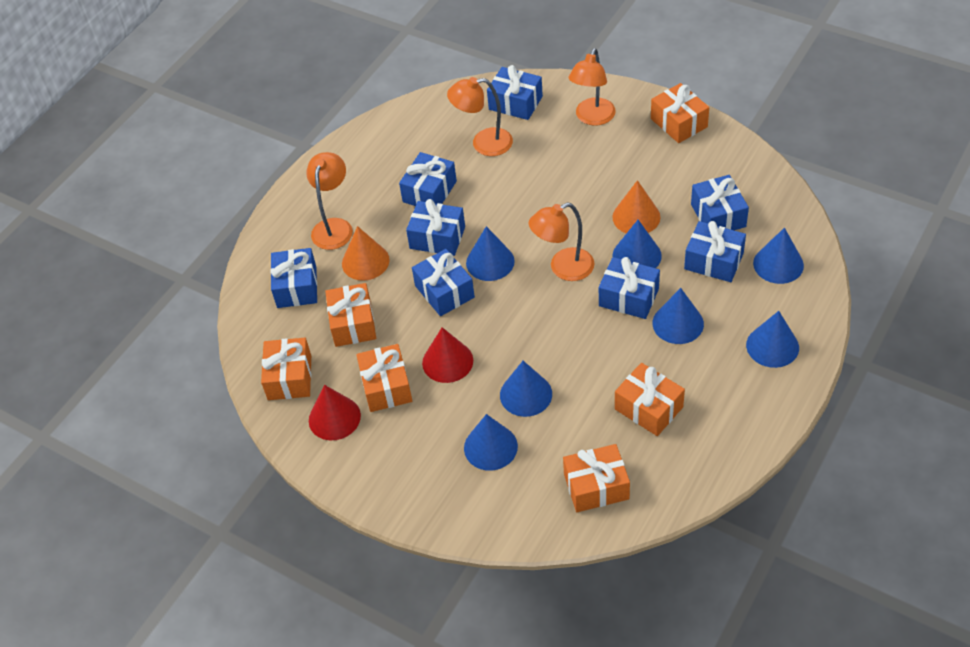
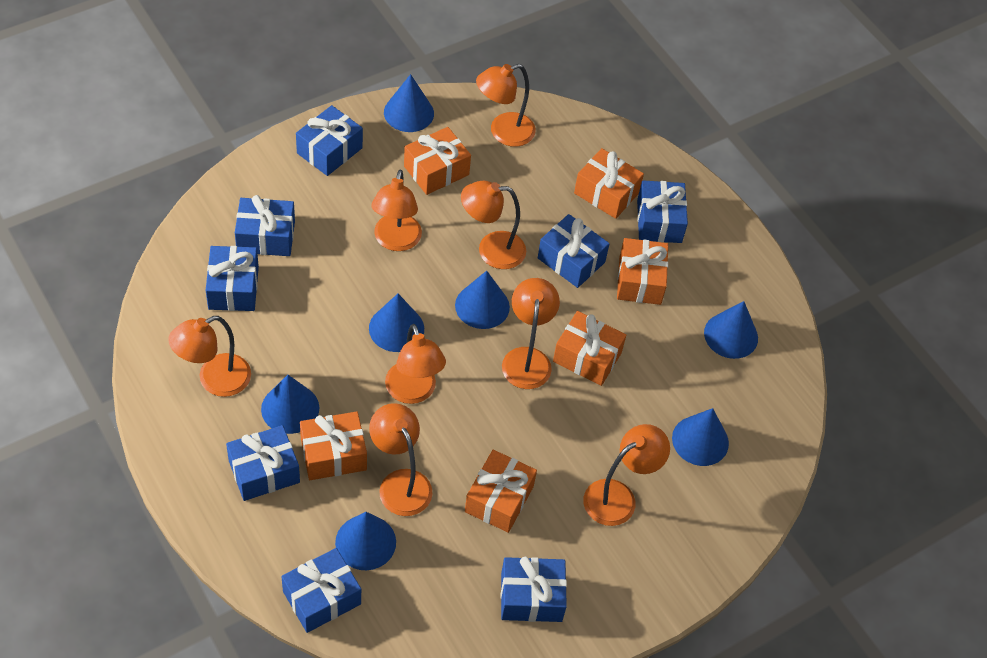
orange cone: 2 -> 0
orange lamp: 4 -> 8
red cone: 2 -> 0

